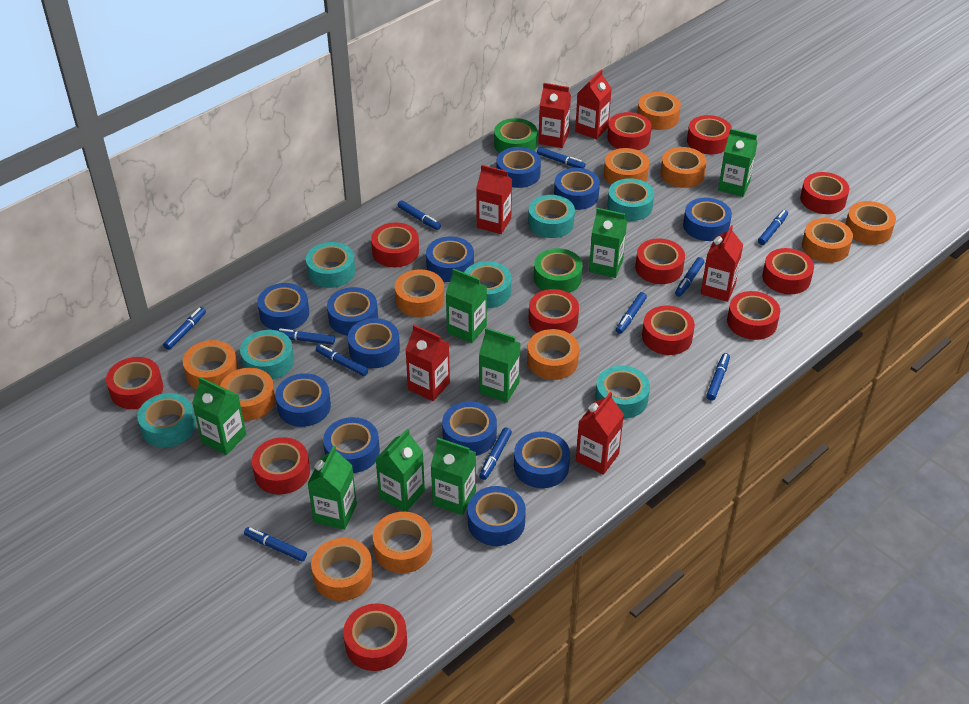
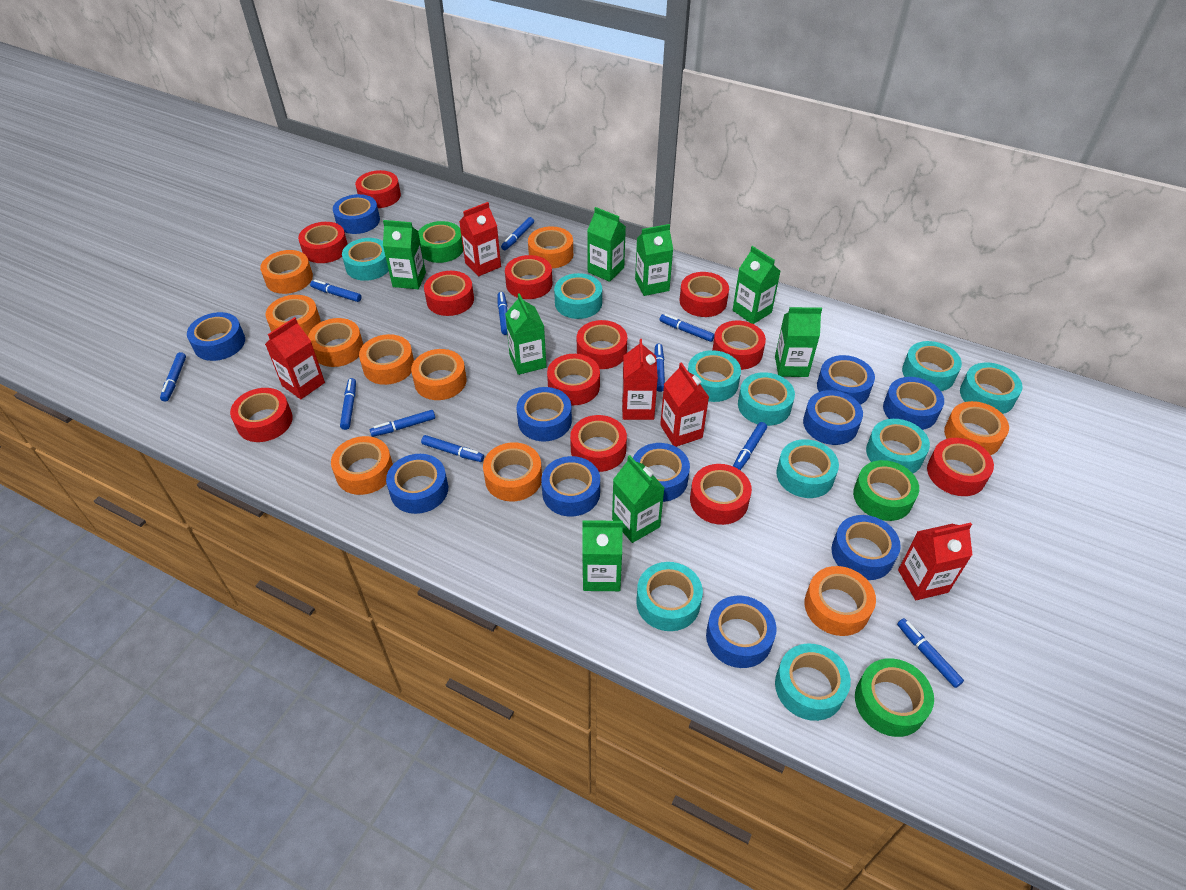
blue tape: 12 -> 11
green tape: 2 -> 3
orange tape: 11 -> 10
red carton: 6 -> 5
turquoise tape: 7 -> 10

